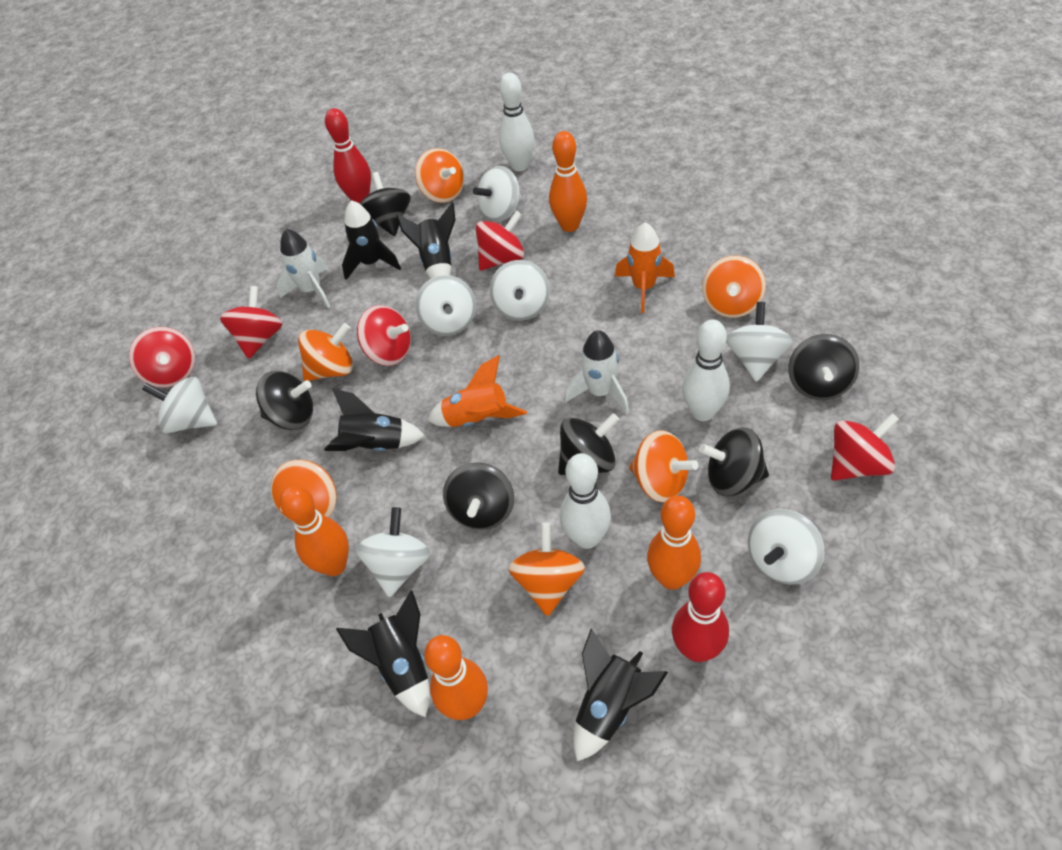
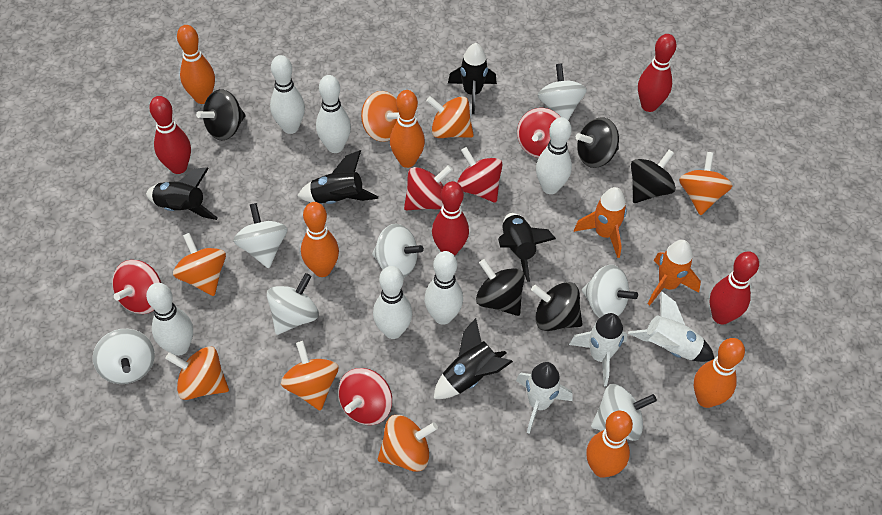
black spinning top: 6 -> 5
orange bowling pin: 4 -> 5
orange spinning top: 6 -> 7
red bowling pin: 2 -> 4
white bowling pin: 3 -> 6
white rocket: 2 -> 3

